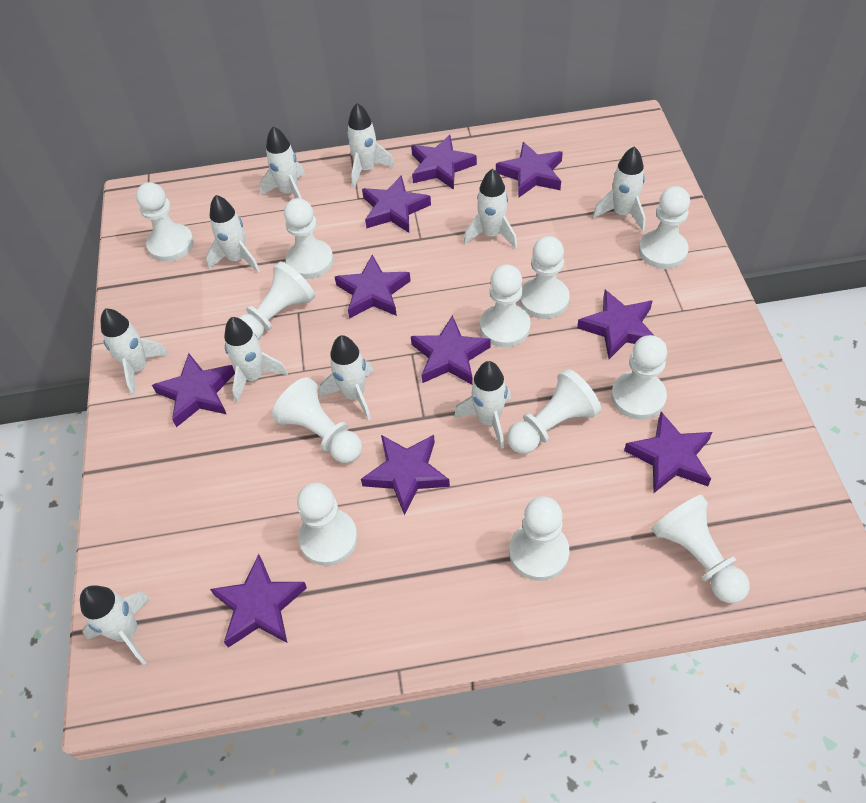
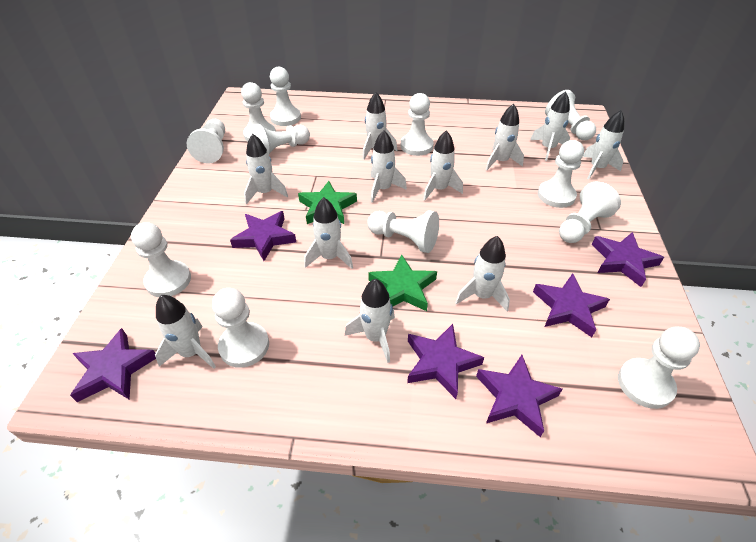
green star: 0 -> 2
purple star: 10 -> 6
white rocket: 10 -> 11

